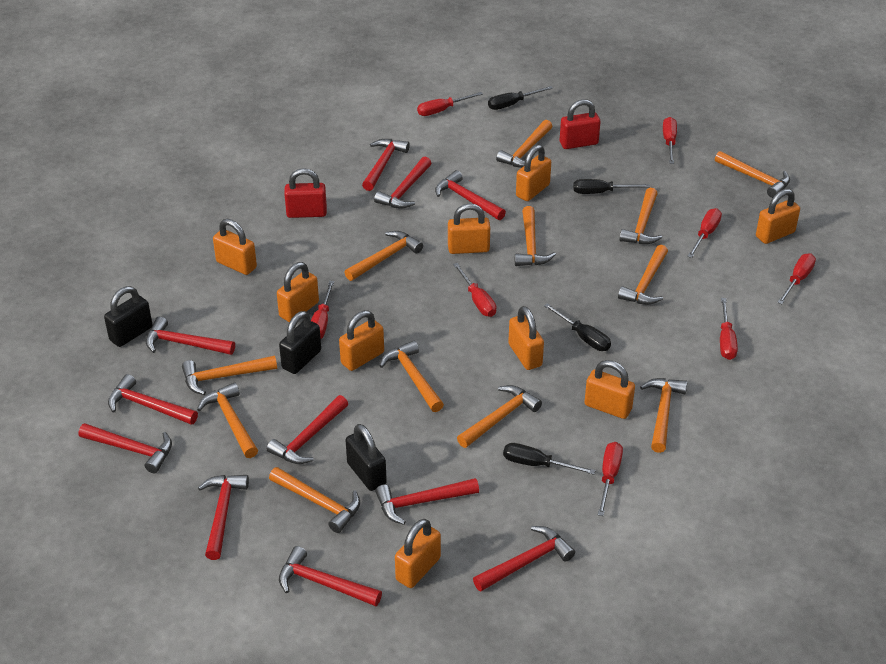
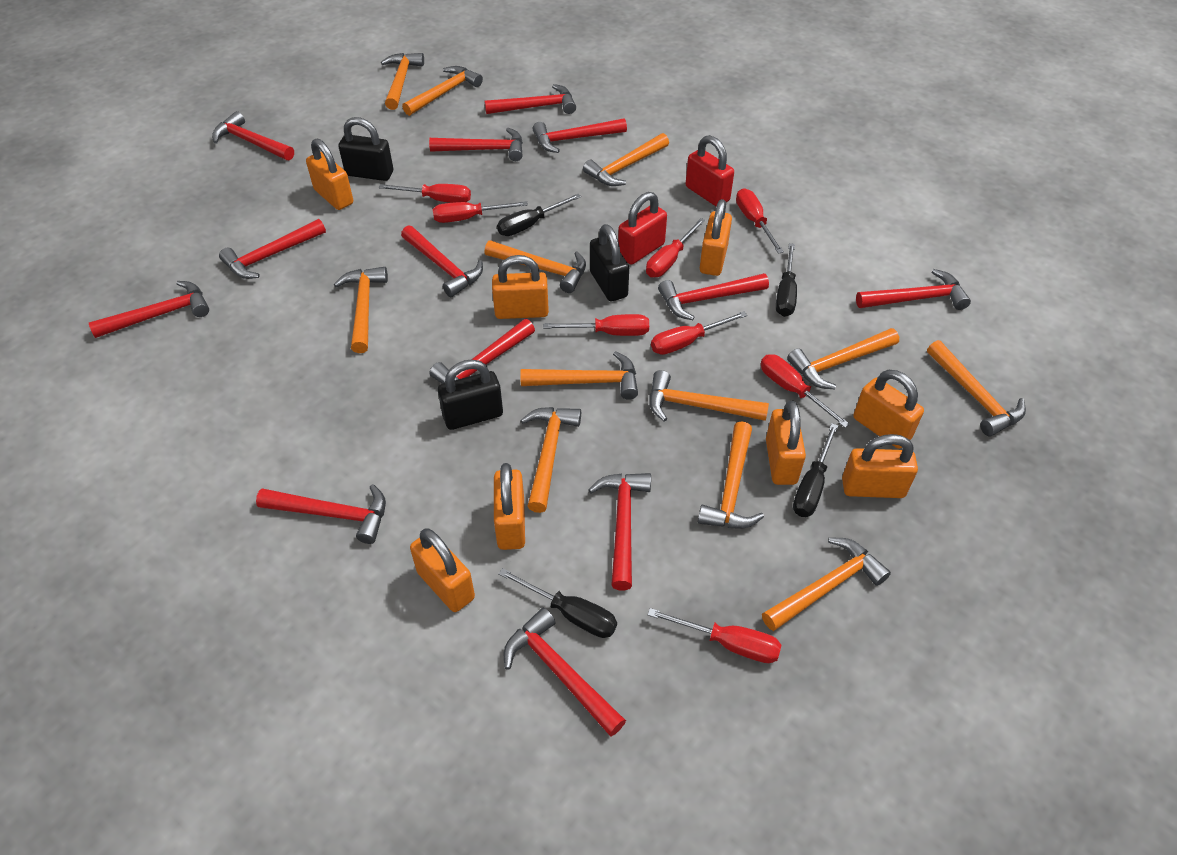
orange padlock: 9 -> 8
red hammer: 11 -> 13

